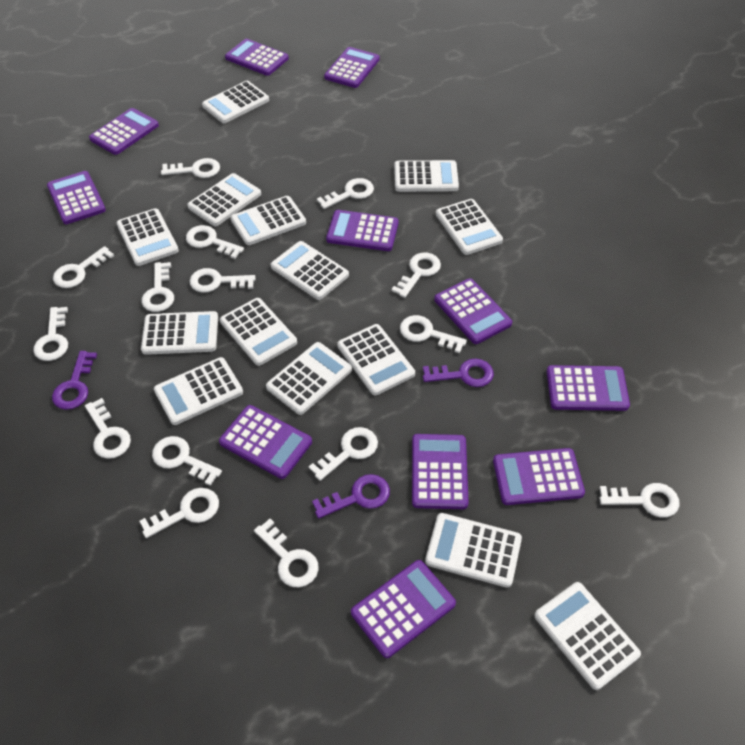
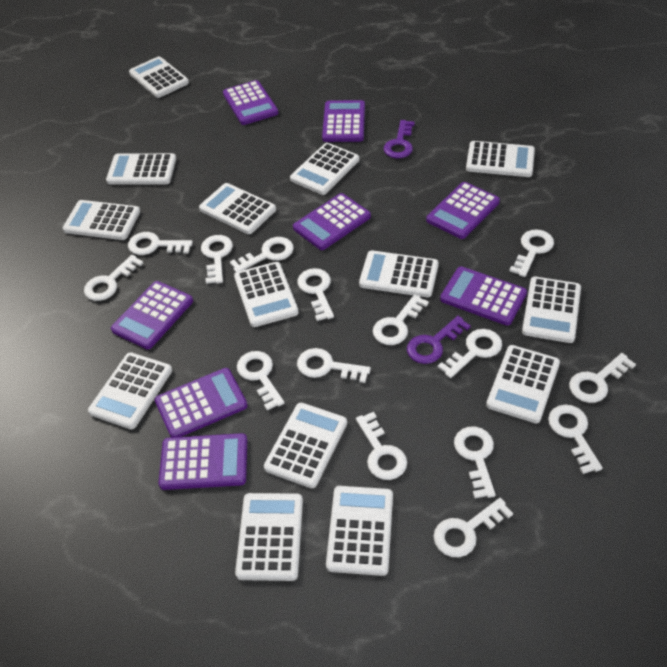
purple calculator: 11 -> 8
purple key: 3 -> 2

